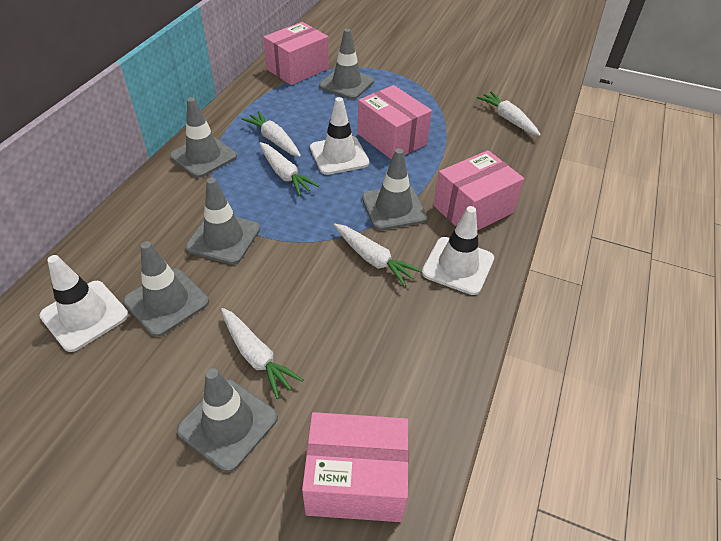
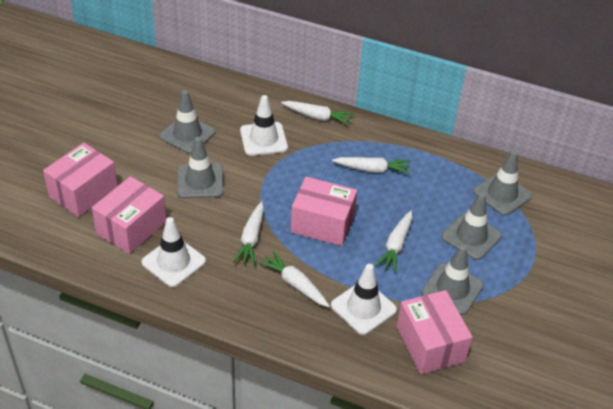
grey traffic cone: 6 -> 5

